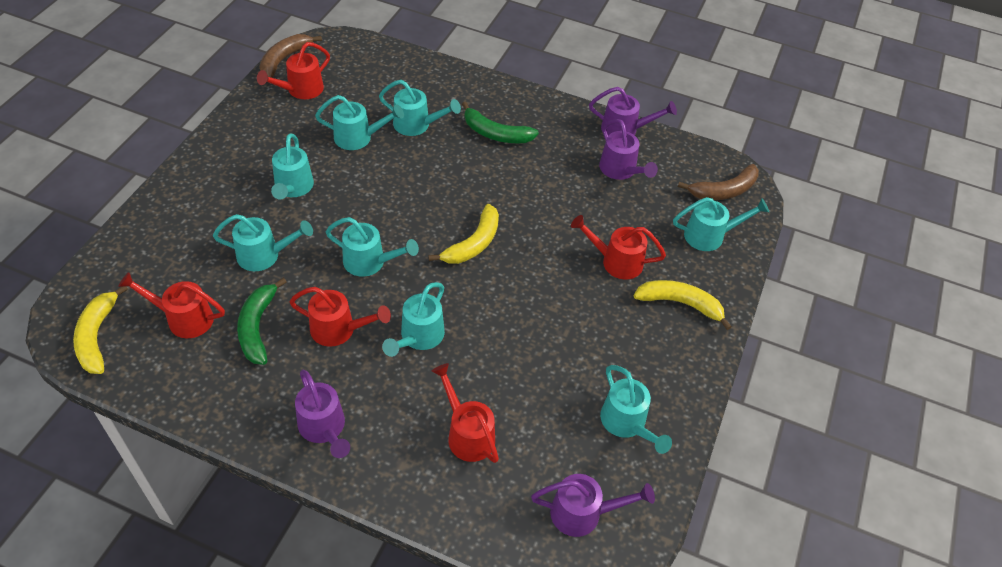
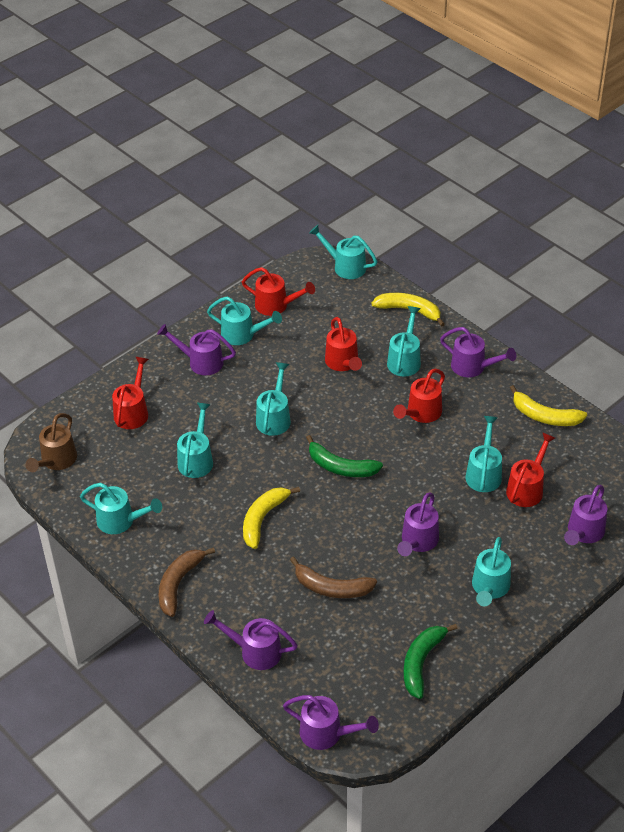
brown watering can: 0 -> 1
purple watering can: 4 -> 6

